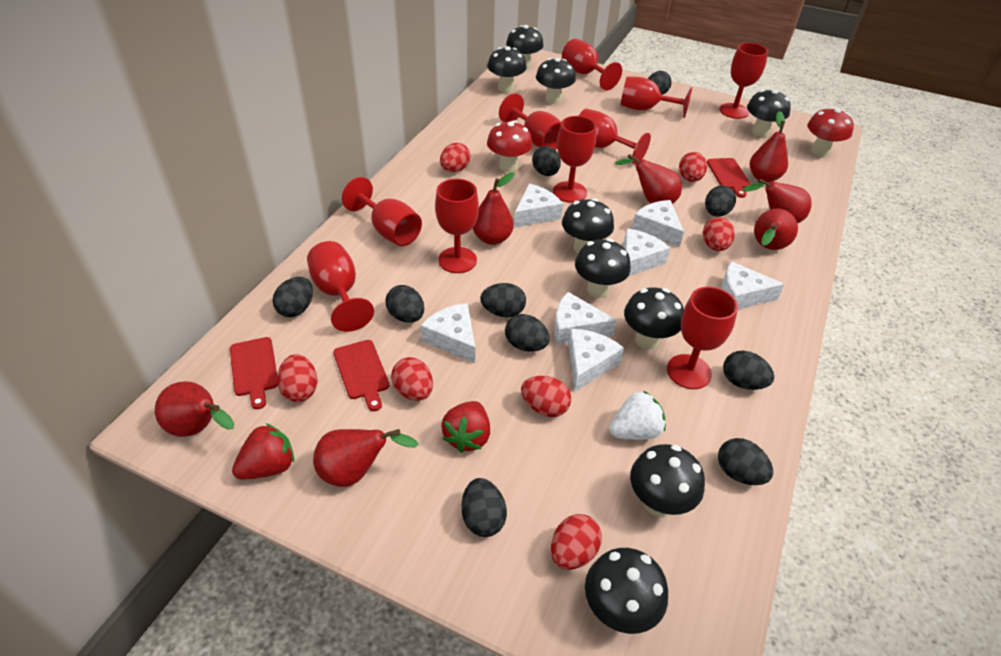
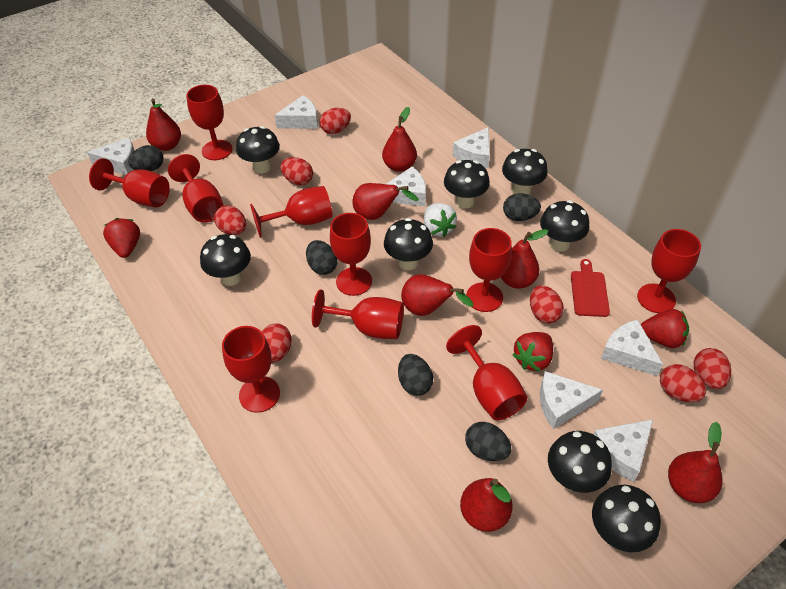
black egg: 10 -> 5
black mushroom: 9 -> 8
red cutting board: 3 -> 1
red mushroom: 2 -> 0
red strawberry: 2 -> 3

